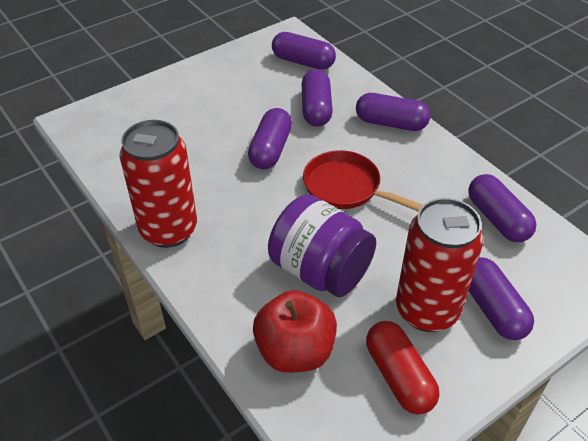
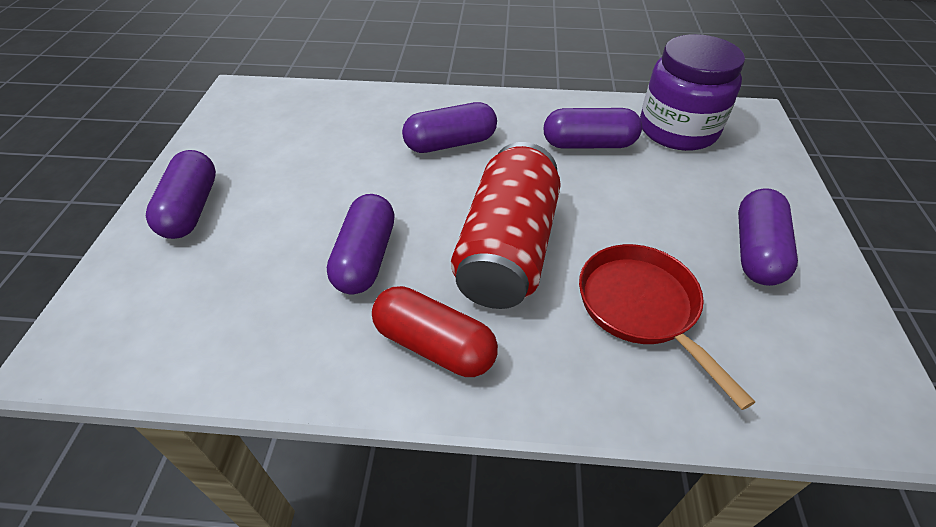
purple capsule: 6 -> 5
red apple: 1 -> 0
red can: 2 -> 1

